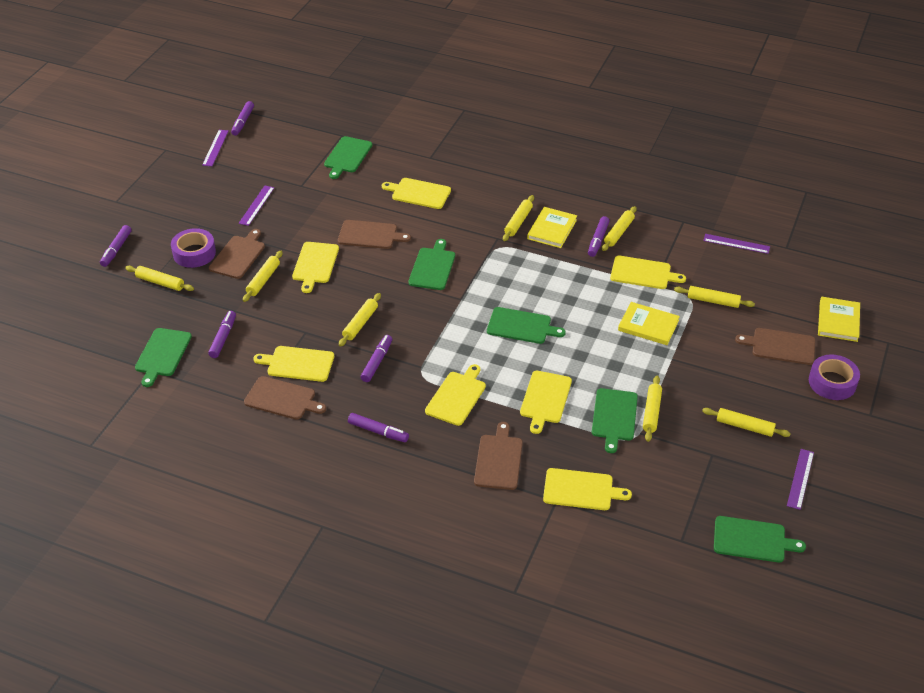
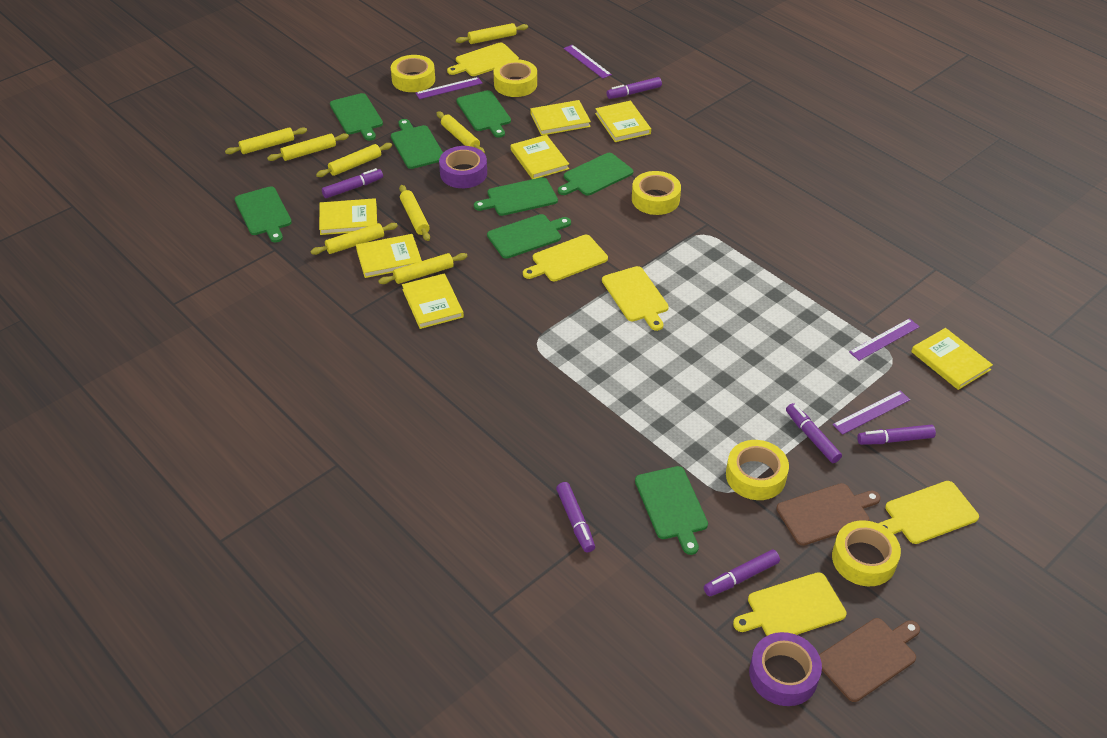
brown cutting board: 5 -> 2
green cutting board: 6 -> 8
yellow book: 3 -> 7
yellow cutting board: 7 -> 5
yellow tape: 0 -> 5

